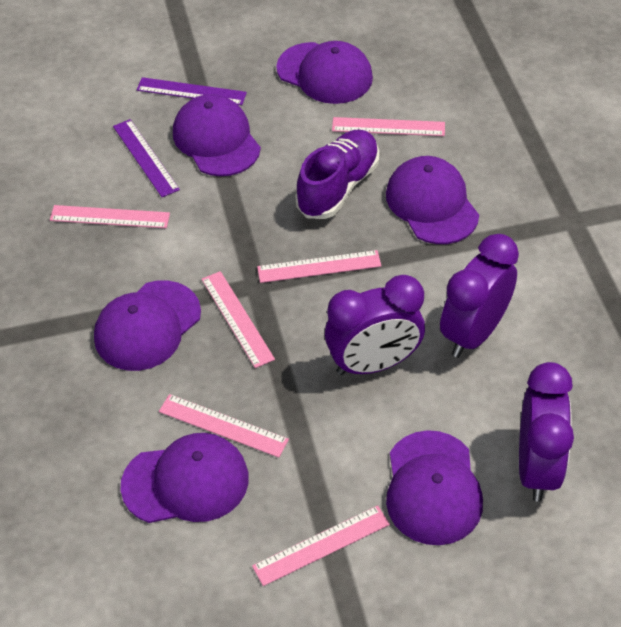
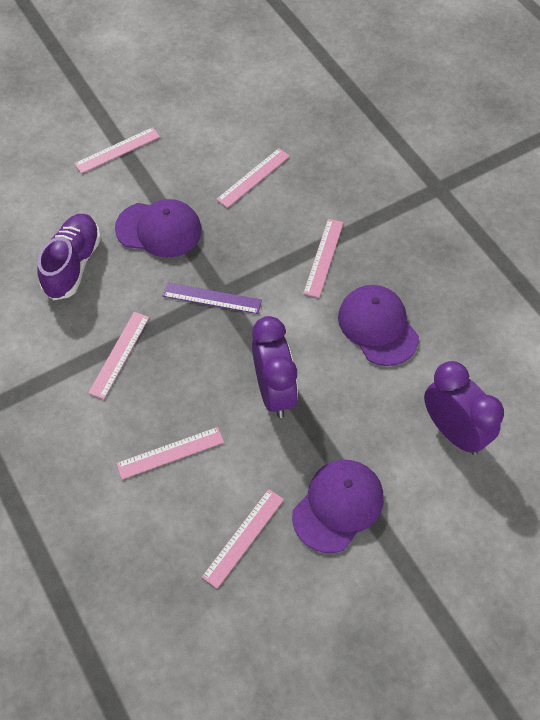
purple cap: 6 -> 3
purple clock: 3 -> 2
purple ruler: 2 -> 1

